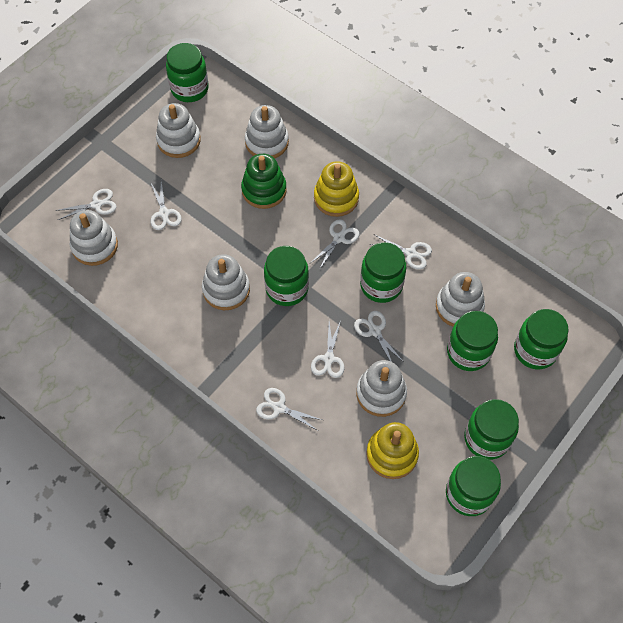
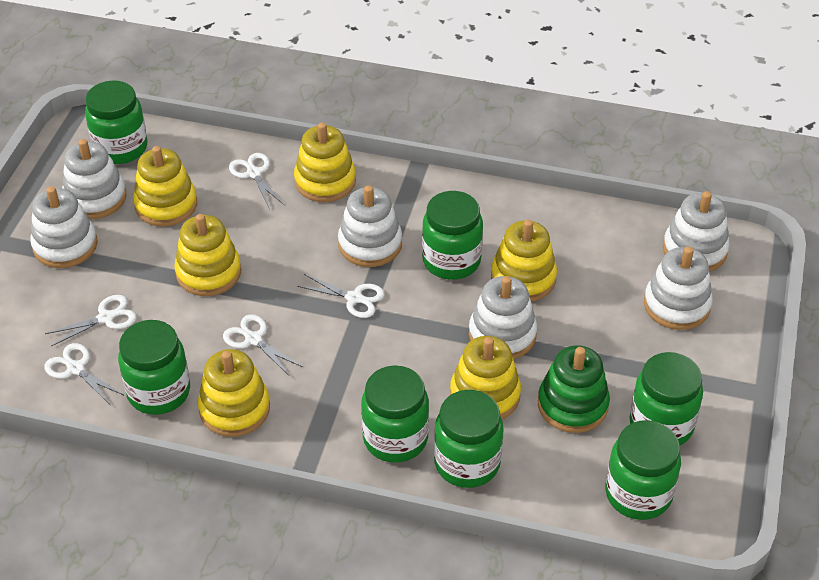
white scissors: 7 -> 5
yellow stacking toy: 2 -> 6

